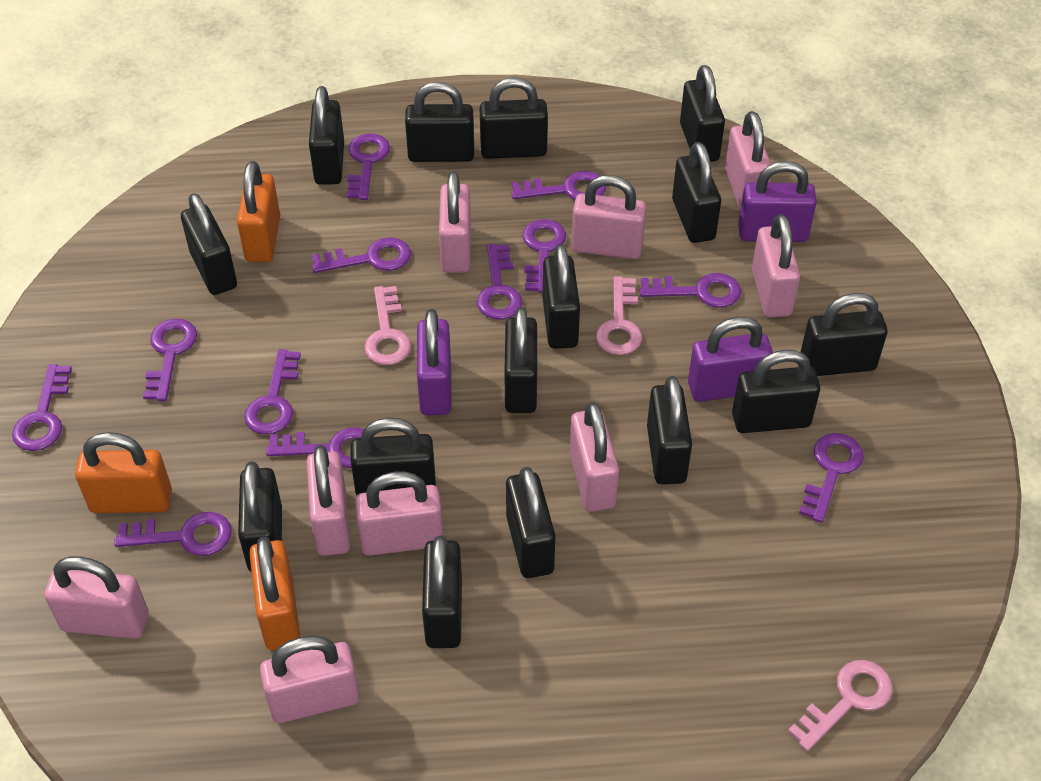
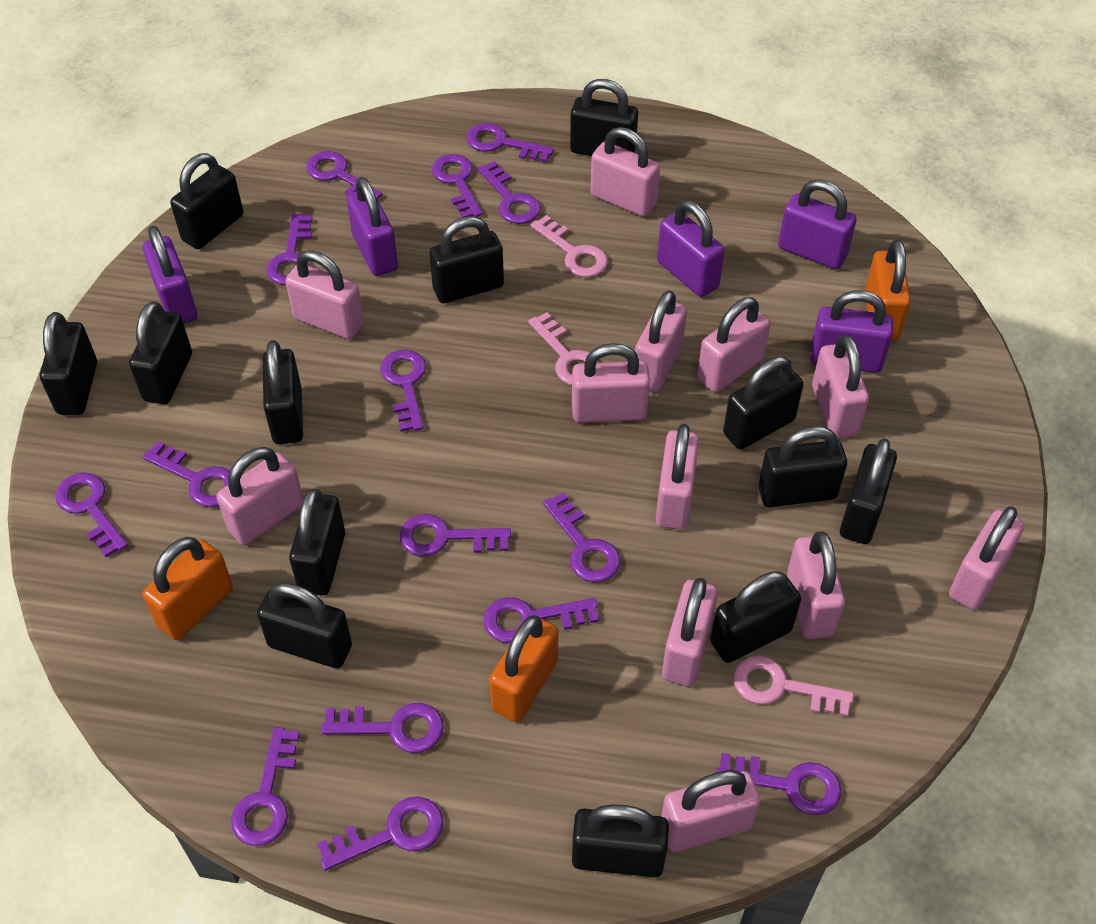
black padlock: 15 -> 13
pink padlock: 9 -> 12
purple key: 12 -> 15
purple padlock: 3 -> 5

